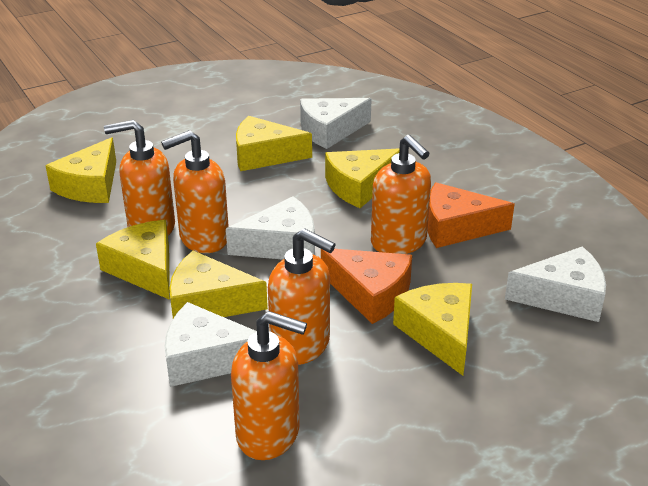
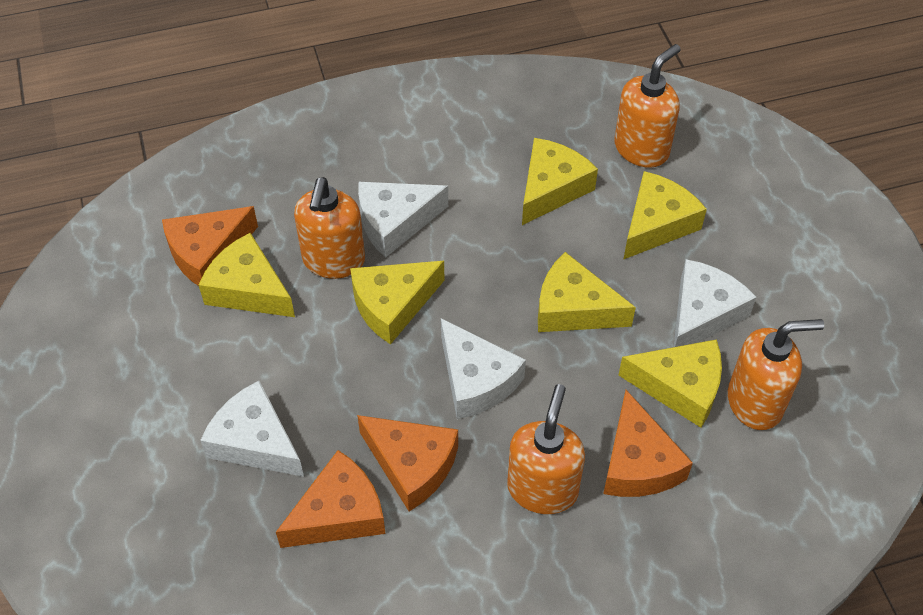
orange cheese: 2 -> 4
orange soap dispenser: 5 -> 4

